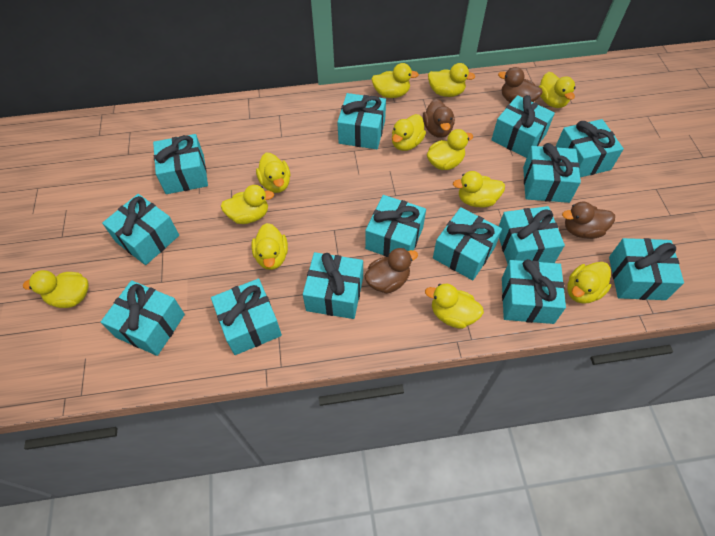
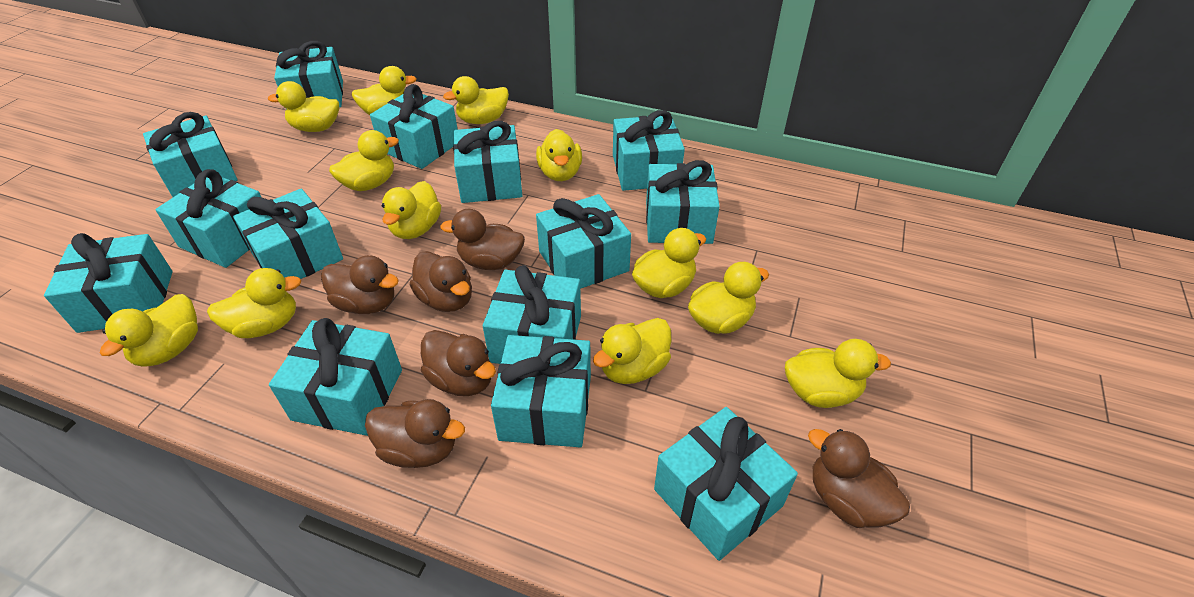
brown duck: 4 -> 6

